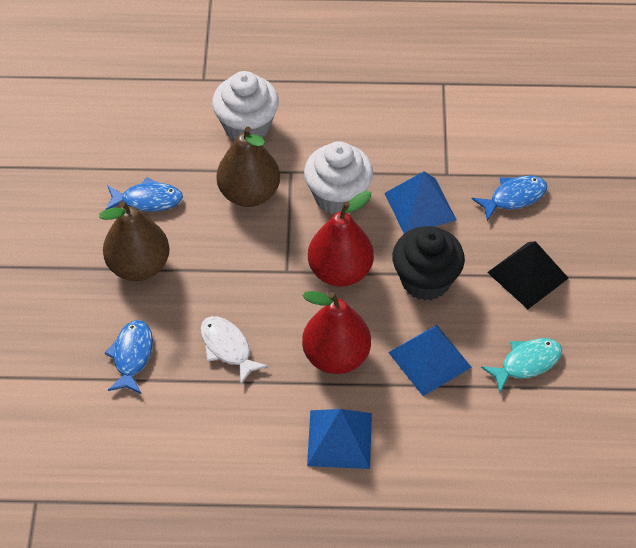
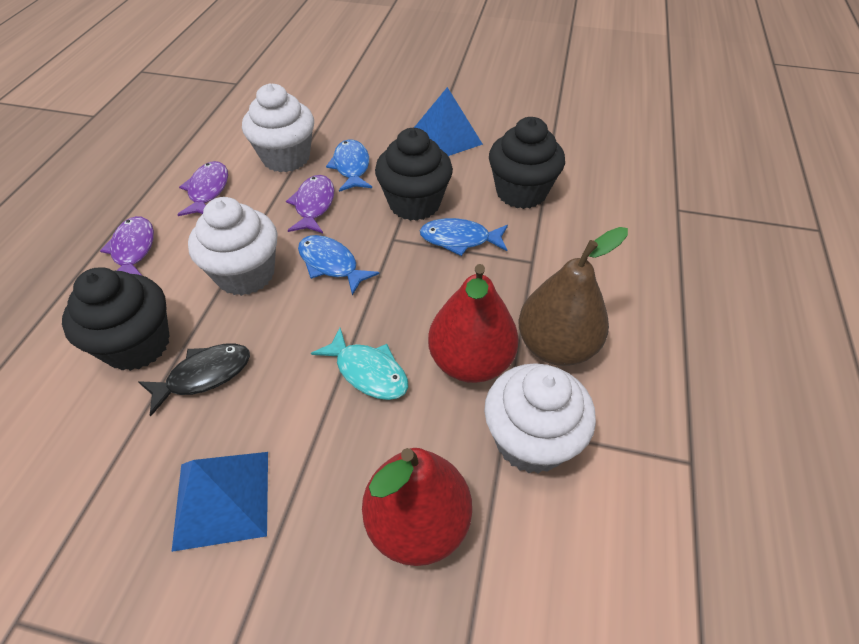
black cupcake: 1 -> 3
black fish: 0 -> 1
black pyramid: 1 -> 0
blue pyramid: 3 -> 2
brown pear: 2 -> 1
purple fish: 0 -> 3
white cupcake: 2 -> 3
white fish: 1 -> 0

